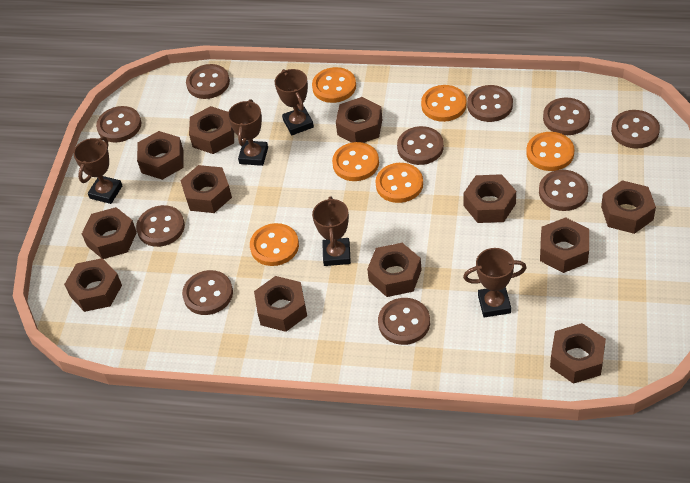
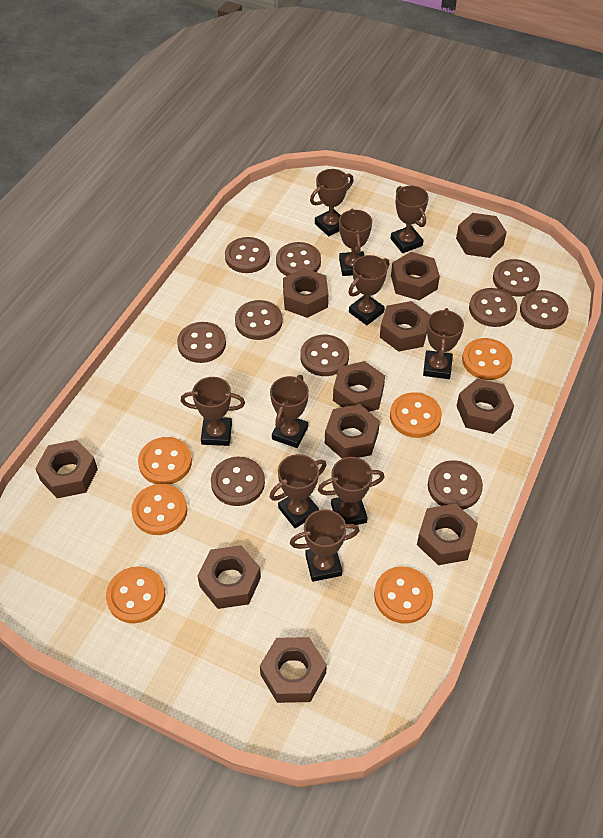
brown nut: 12 -> 11
brown trophy: 5 -> 10

